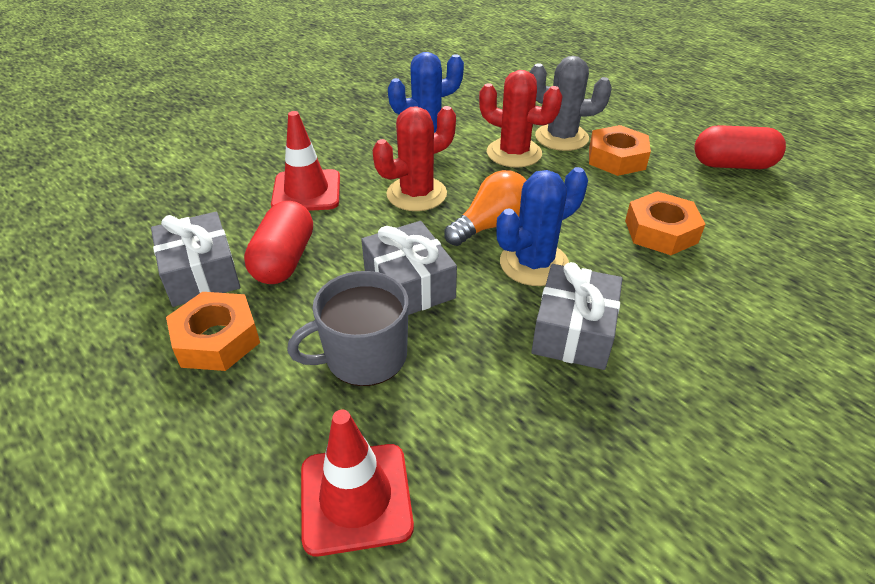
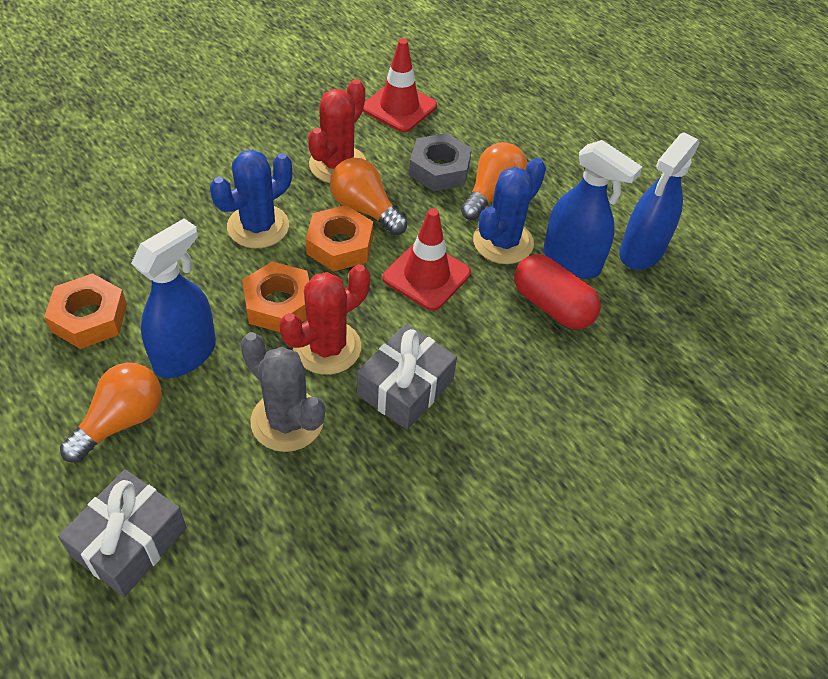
blue spray bottle: 0 -> 3
grey gift: 3 -> 2
grey mug: 1 -> 0
grey nut: 0 -> 1
orange light bulb: 1 -> 3
red capsule: 2 -> 1

